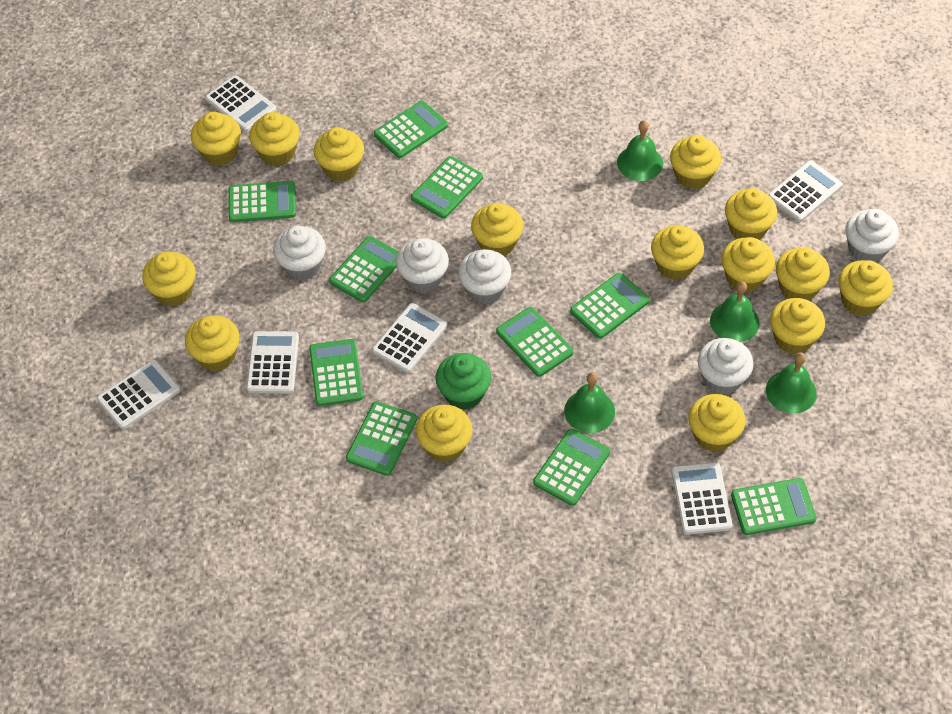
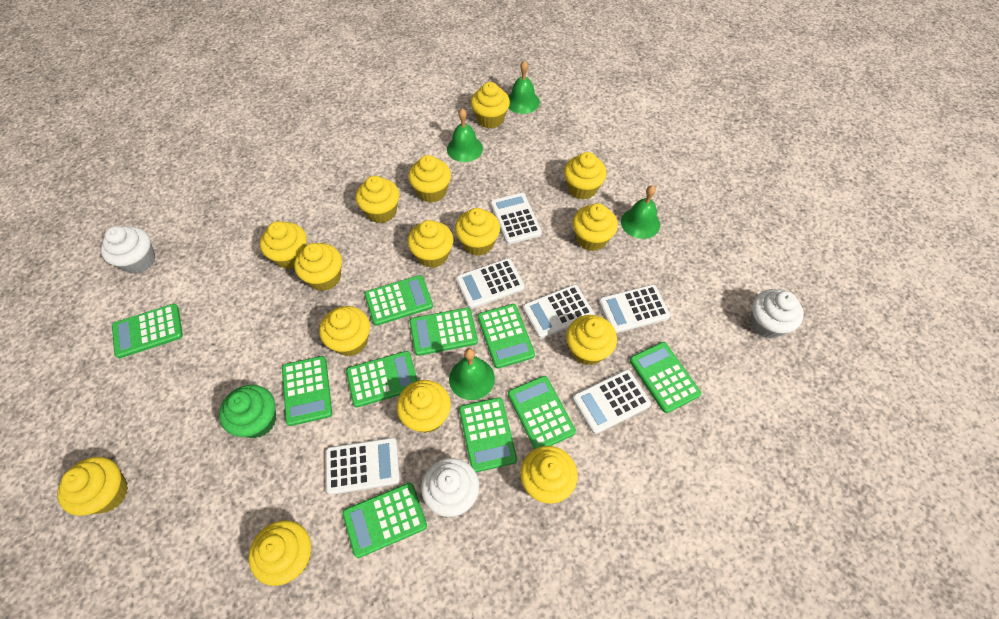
white cupcake: 5 -> 3

